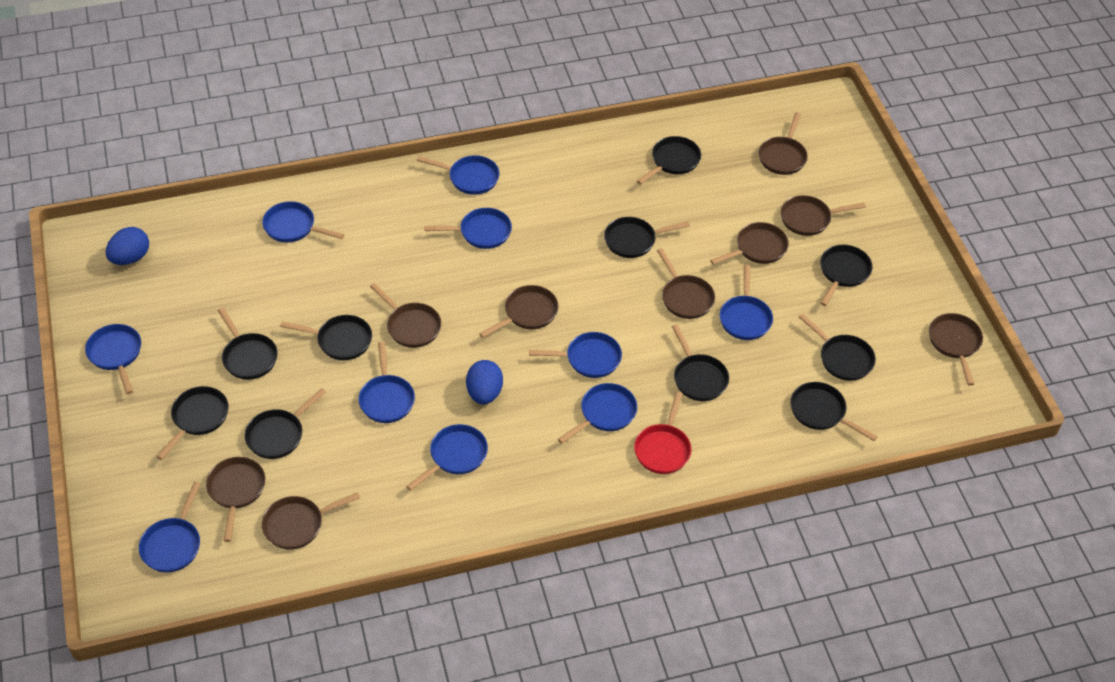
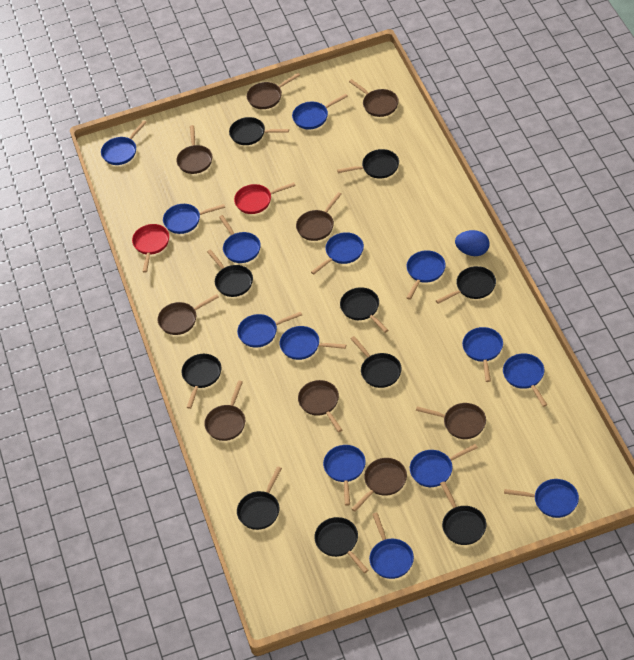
blue egg: 2 -> 1
blue pan: 10 -> 14
red pan: 1 -> 2

